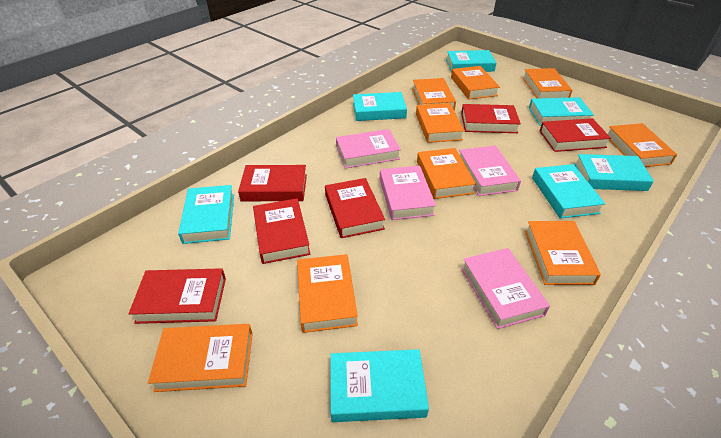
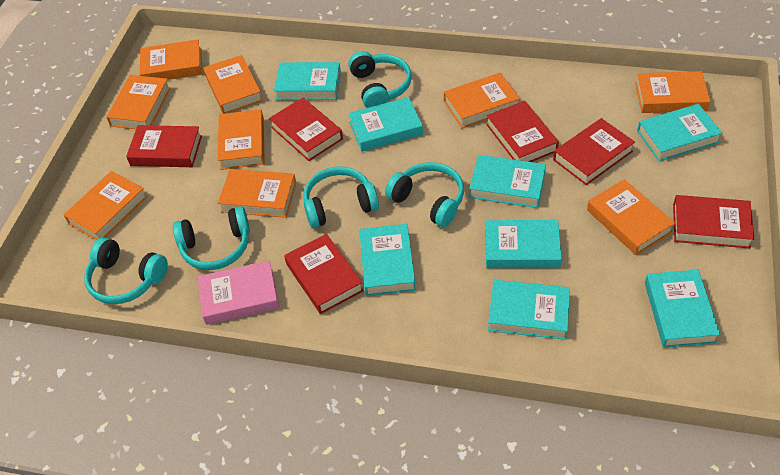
pink book: 4 -> 1
turquoise book: 7 -> 8
turquoise headphones: 0 -> 5

